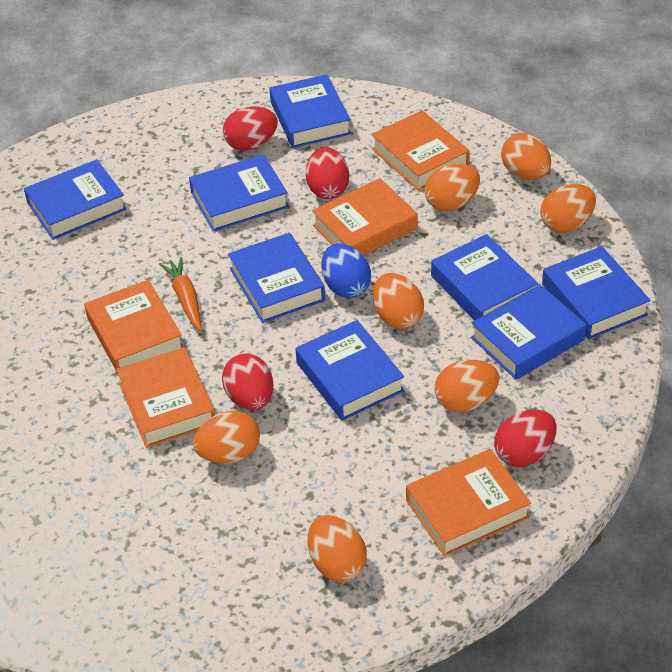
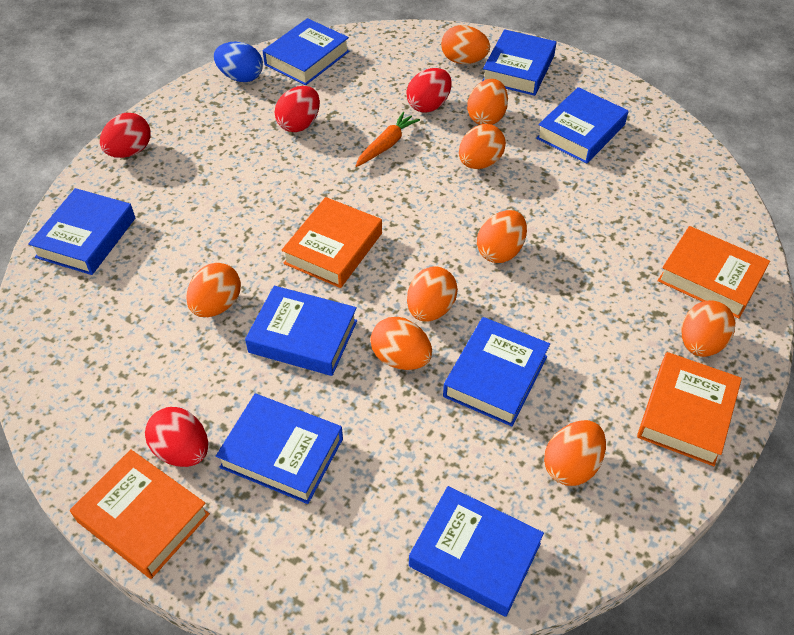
orange book: 5 -> 4
orange egg: 7 -> 9

